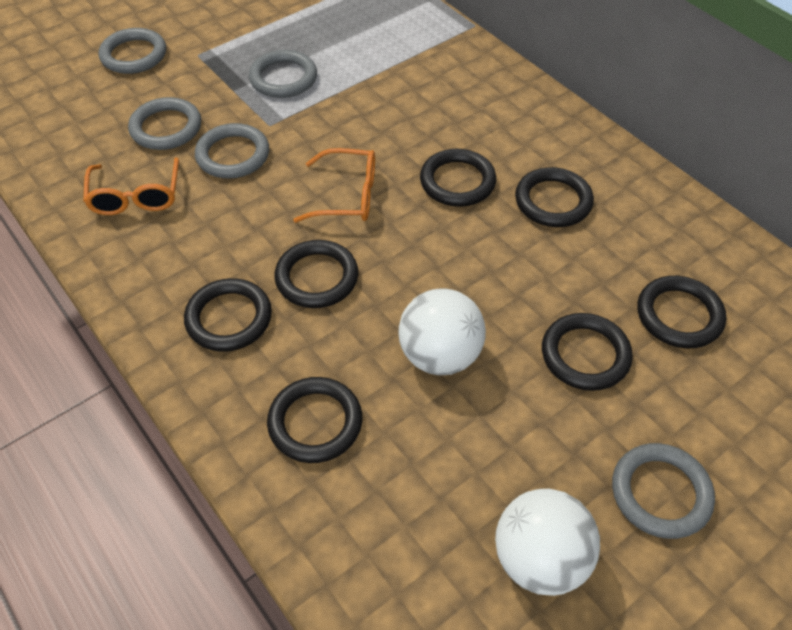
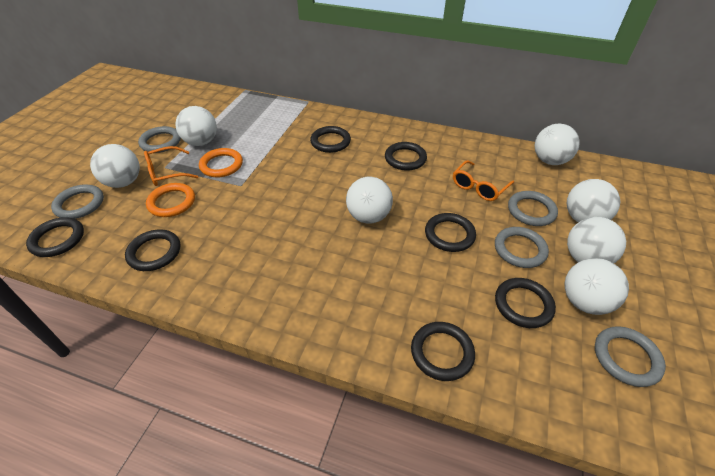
orange ring: 0 -> 2
white ball: 2 -> 7

